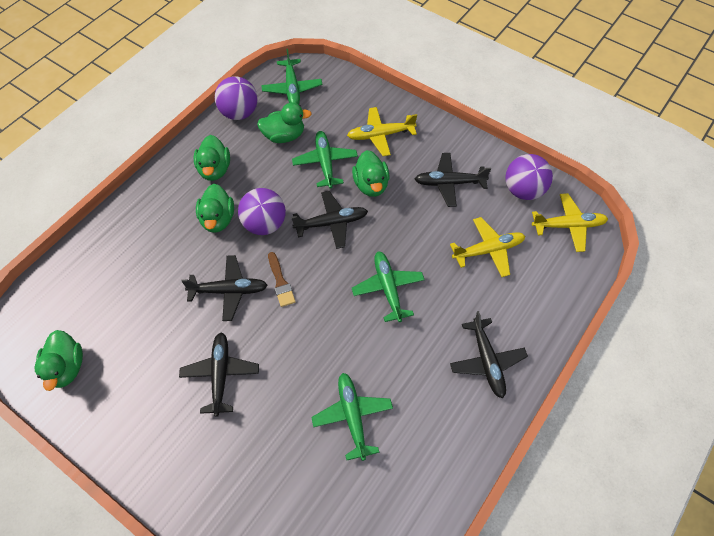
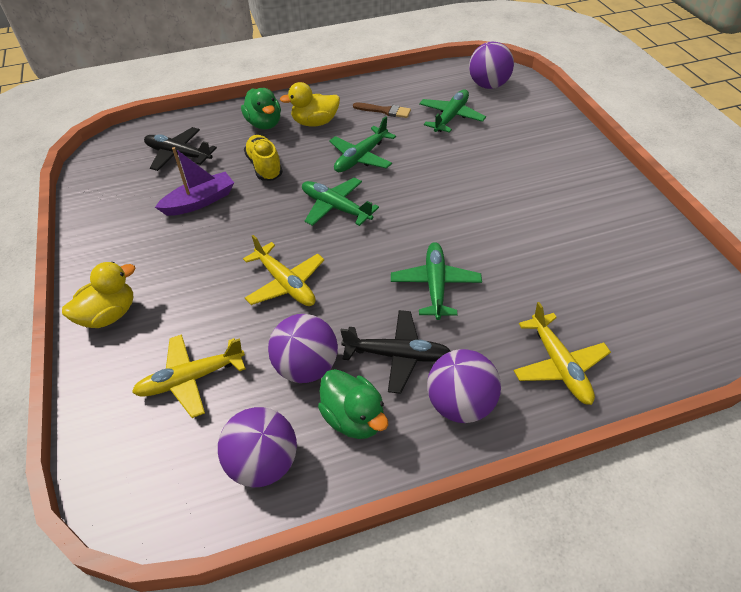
black plane: 5 -> 2
green duck: 5 -> 2
purple ball: 3 -> 4
purple boat: 0 -> 1
yellow duck: 0 -> 2
yellow shoe: 0 -> 1

